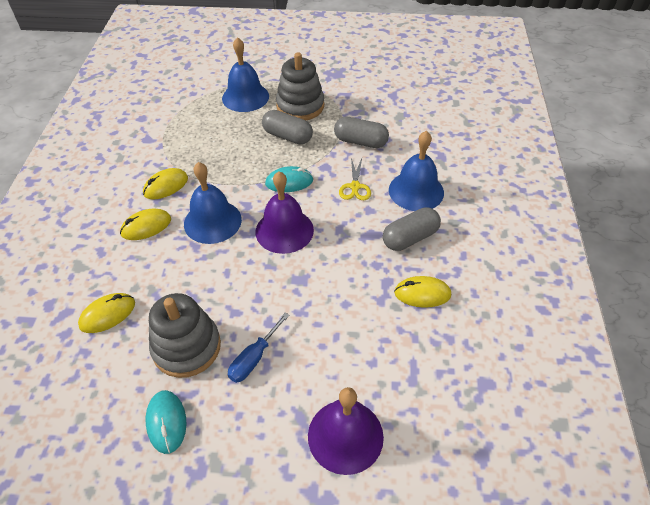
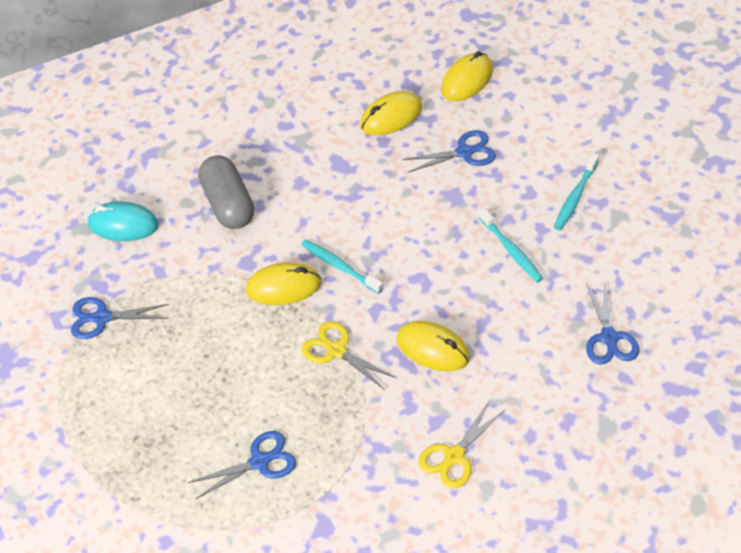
blue bell: 3 -> 0
blue scissors: 0 -> 4
blue screwdriver: 1 -> 0
grey capsule: 3 -> 1
grey stacking toy: 2 -> 0
purple bell: 2 -> 0
turquoise mouse: 2 -> 1
turquoise toothbrush: 0 -> 3
yellow scissors: 1 -> 2

